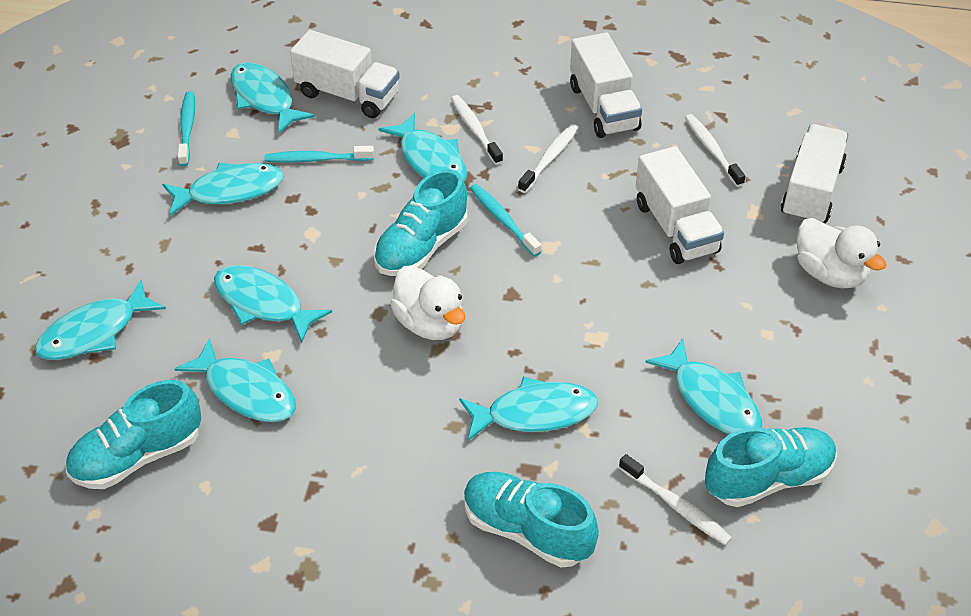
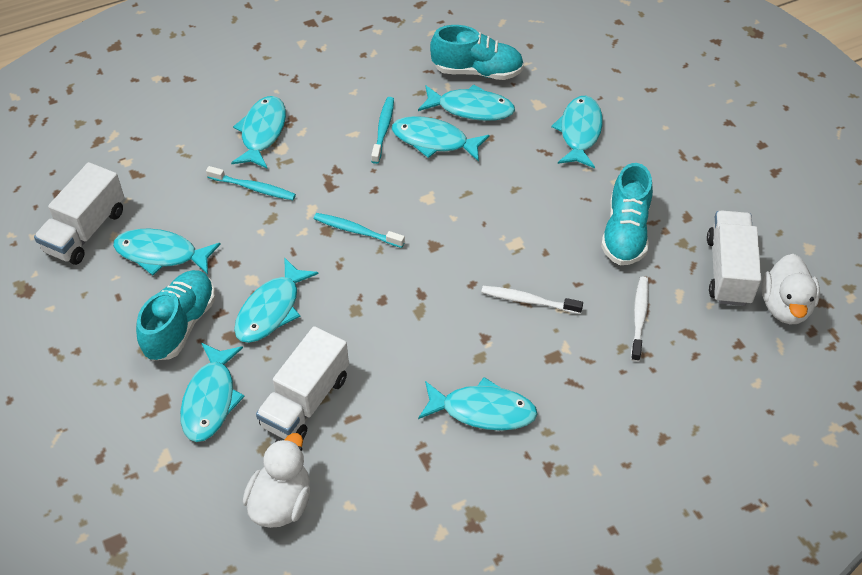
turquoise shoe: 4 -> 3
white toothbrush: 4 -> 2
white truck: 4 -> 3

